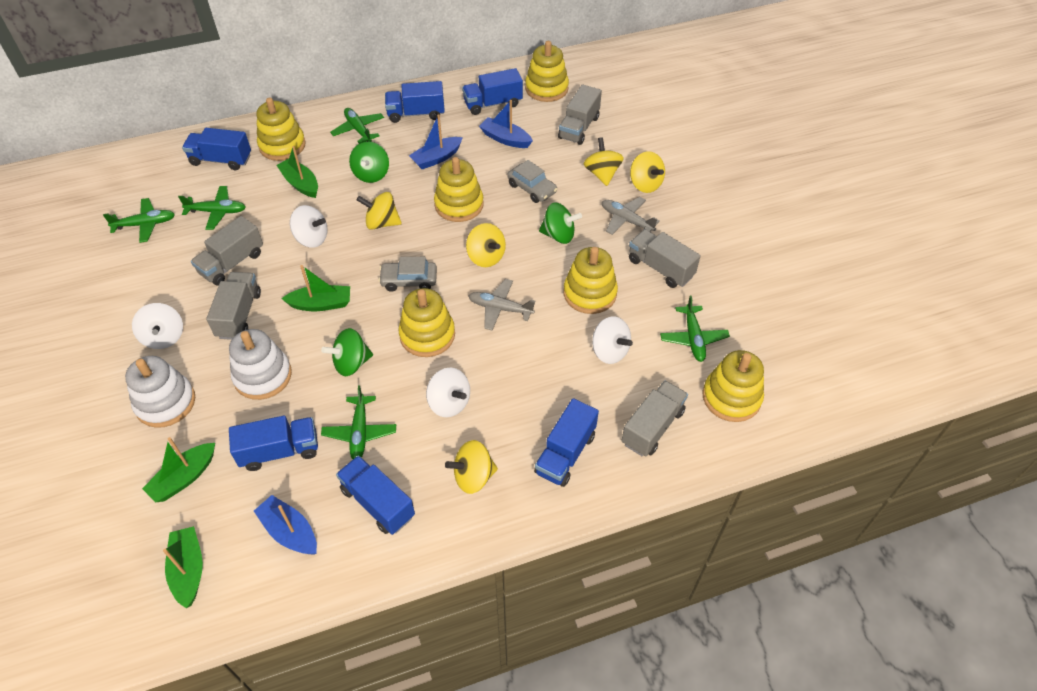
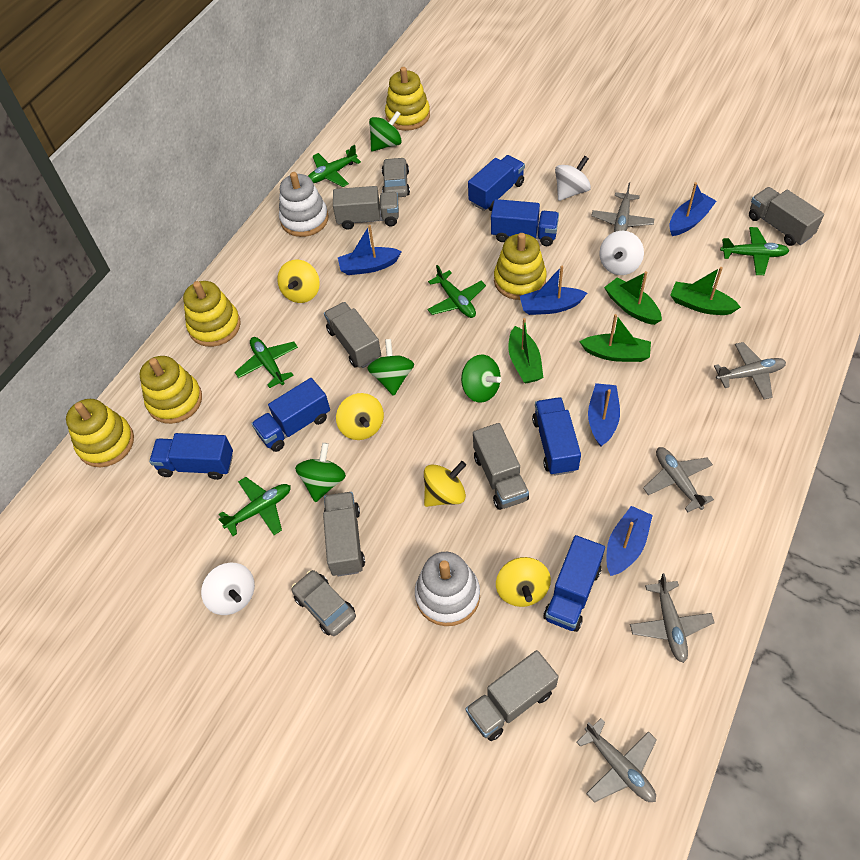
blue boat: 3 -> 5
green spinning top: 3 -> 4
grey plane: 2 -> 5
grey truck: 5 -> 6
white spinning top: 4 -> 3
yellow spinning top: 5 -> 4
yellow stacking toy: 6 -> 5

